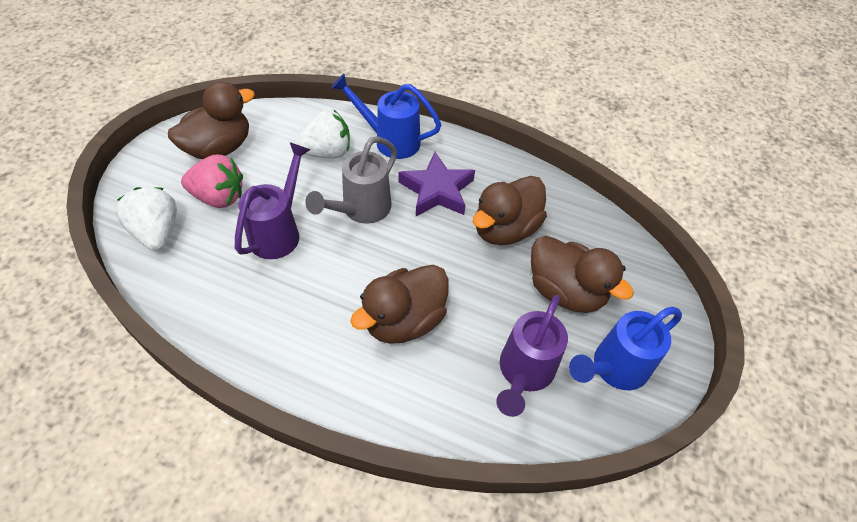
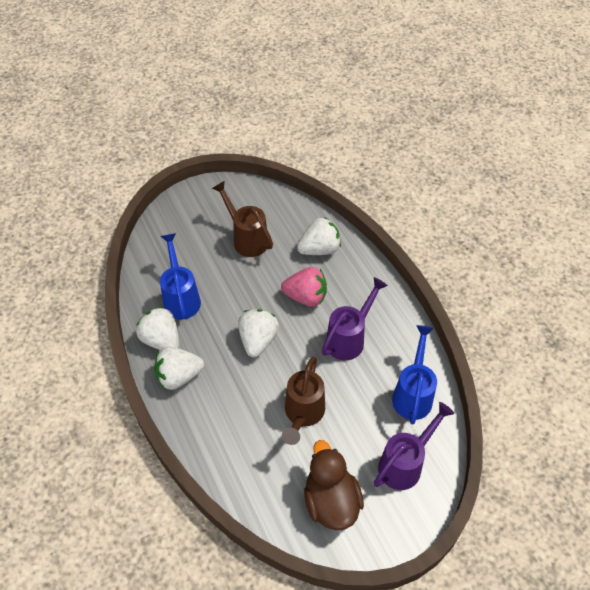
brown duck: 4 -> 1
brown watering can: 0 -> 2
grey watering can: 1 -> 0
purple star: 1 -> 0
white strawberry: 2 -> 4

